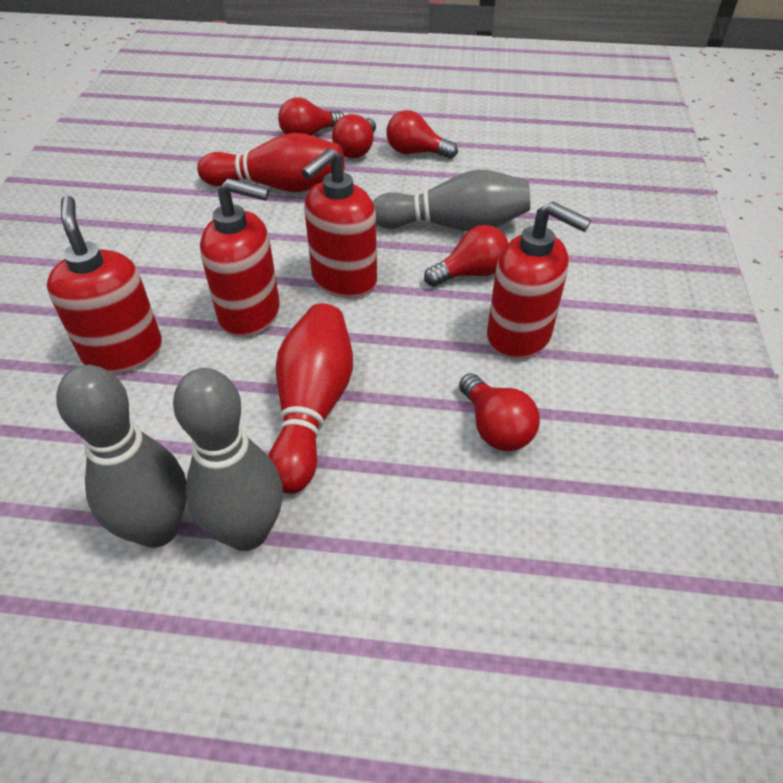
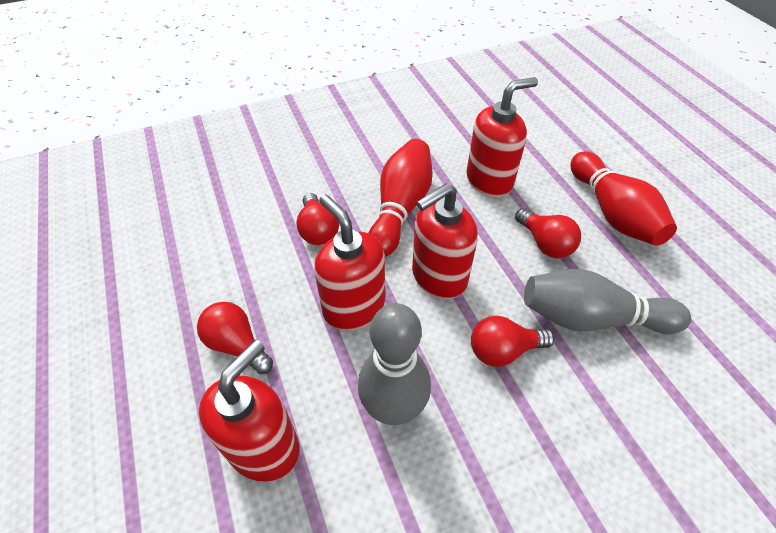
grey bowling pin: 3 -> 2
red light bulb: 5 -> 4

